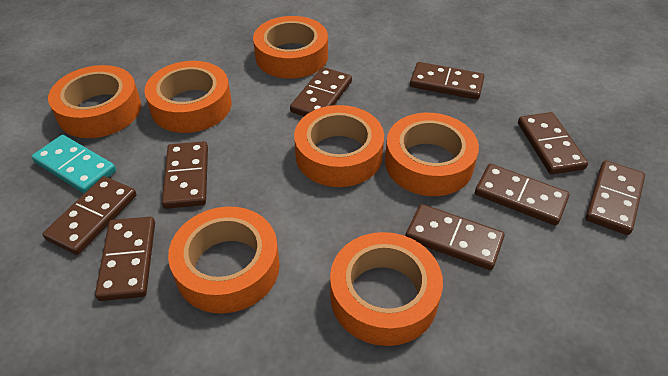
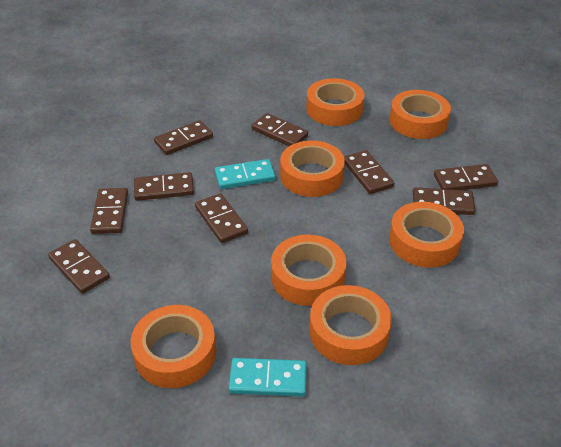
turquoise domino: 1 -> 2

